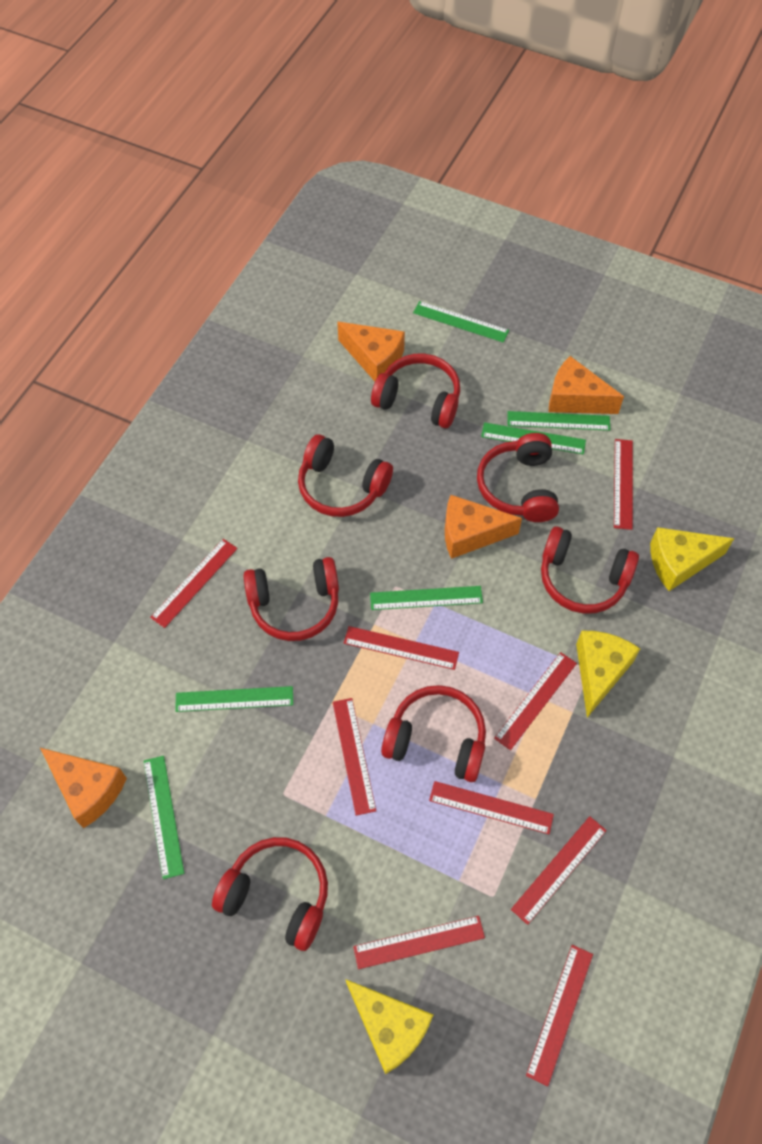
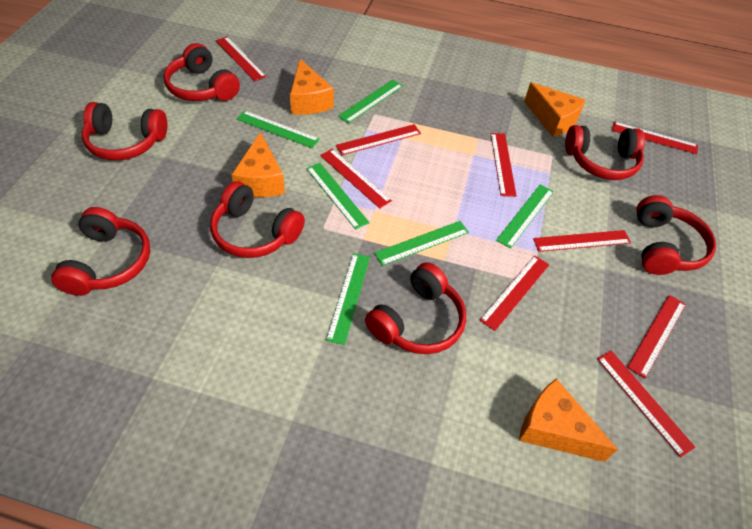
yellow cheese: 3 -> 0

